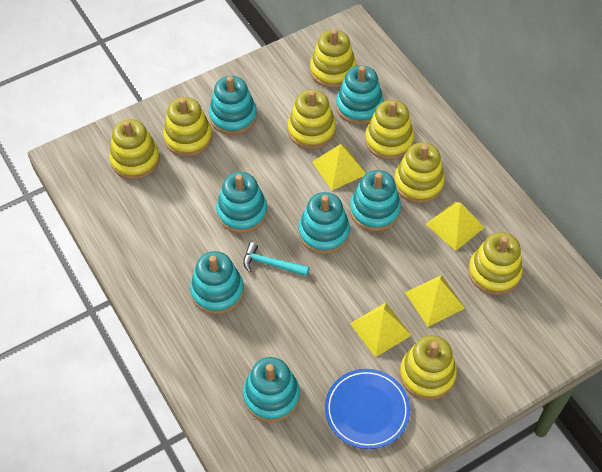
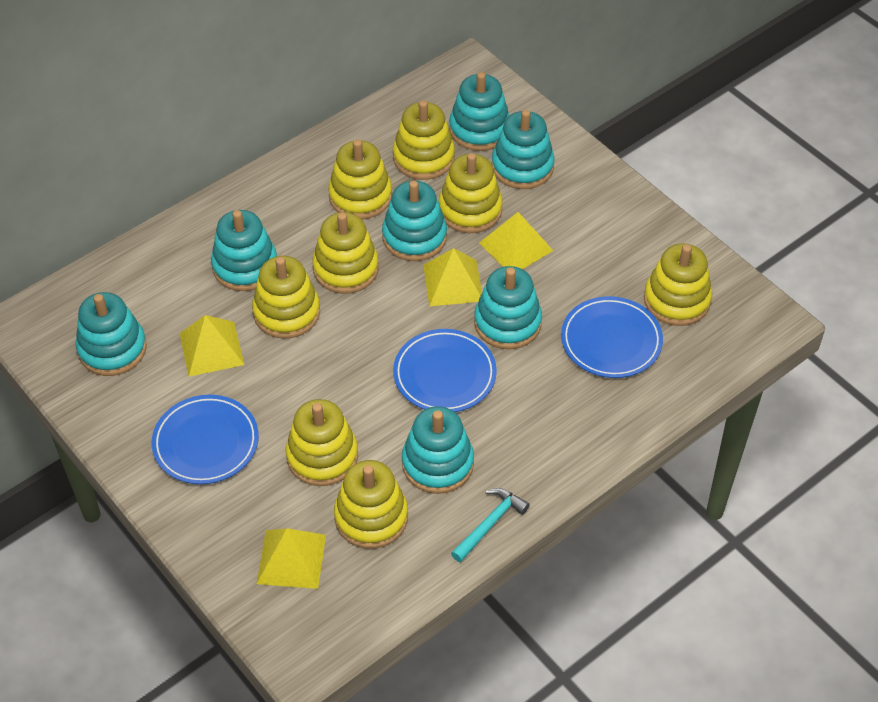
blue plate: 1 -> 3

